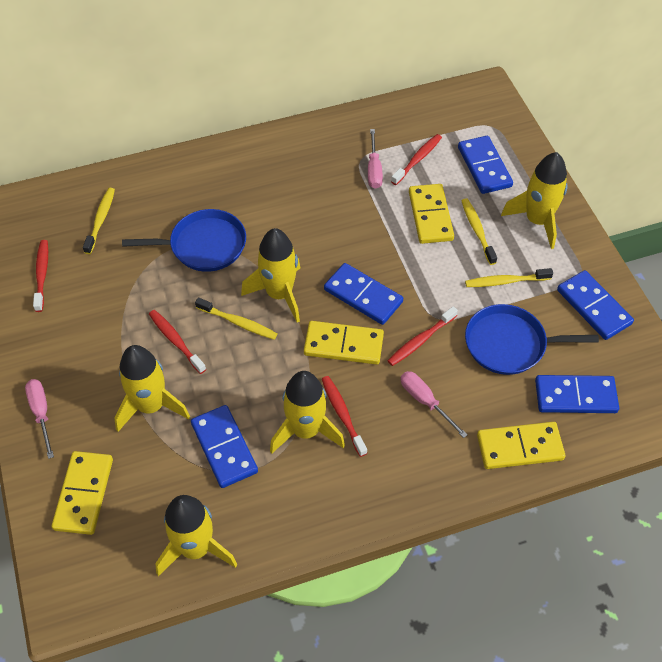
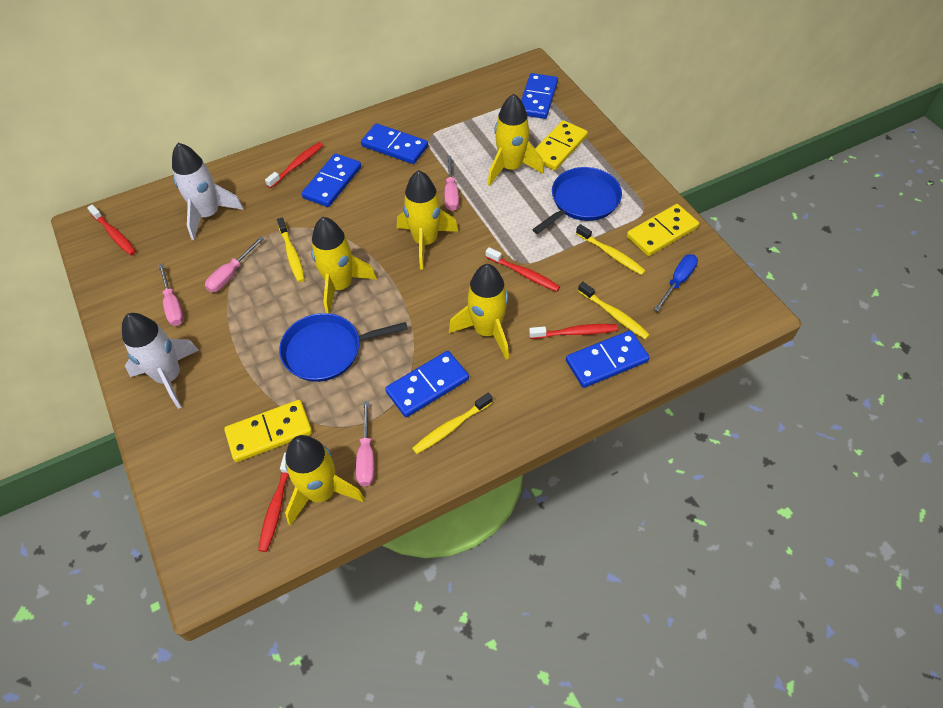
blue screwdriver: 0 -> 1
pink screwdriver: 3 -> 4
white rocket: 0 -> 2
yellow domino: 4 -> 3

